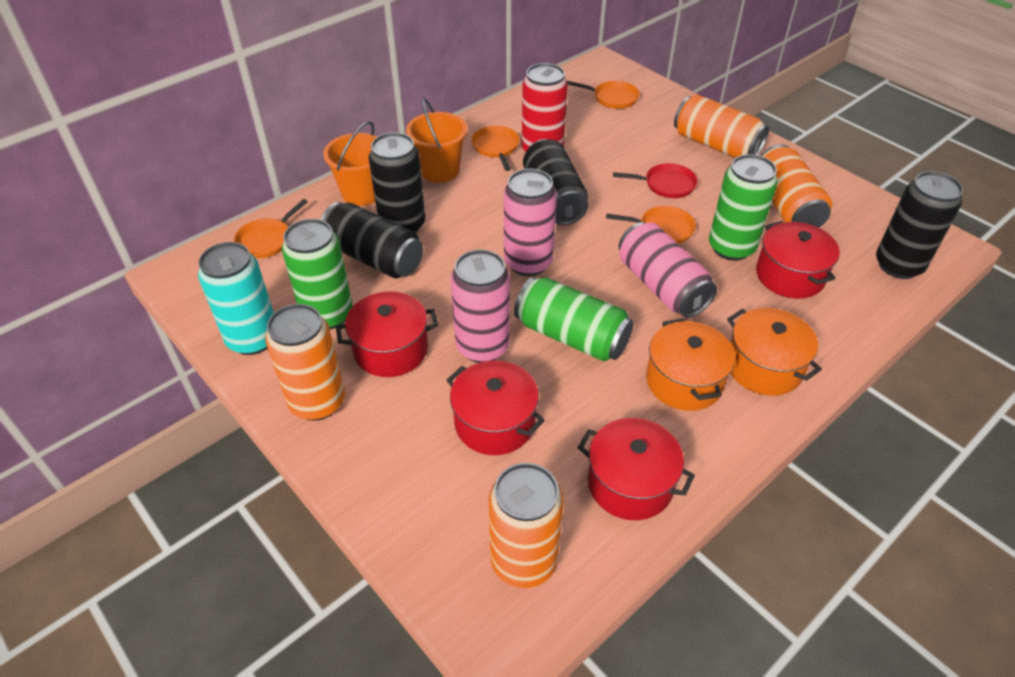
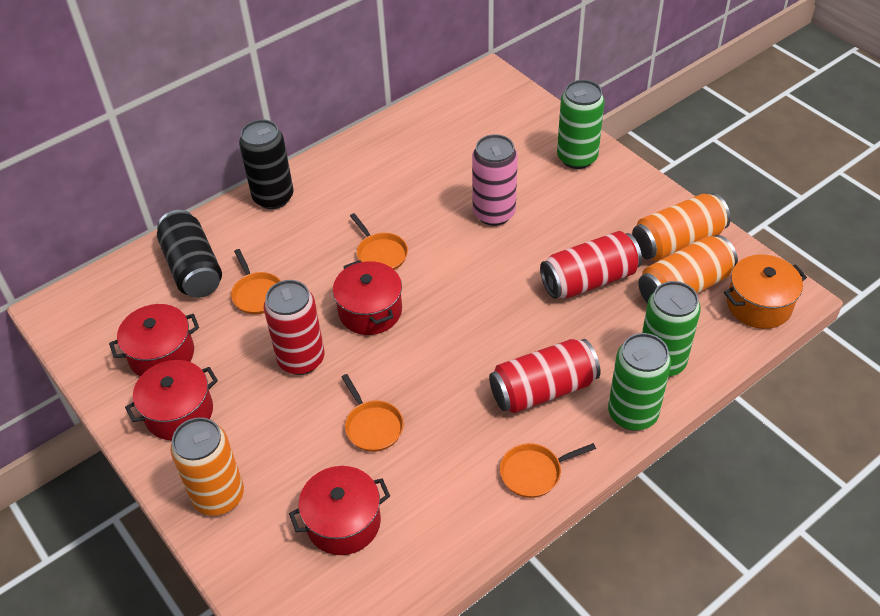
black can: 4 -> 2
orange bucket: 2 -> 0
orange can: 4 -> 3
orange pot: 2 -> 1
pink can: 3 -> 1
red can: 1 -> 3
red pan: 1 -> 0
turquoise can: 1 -> 0

